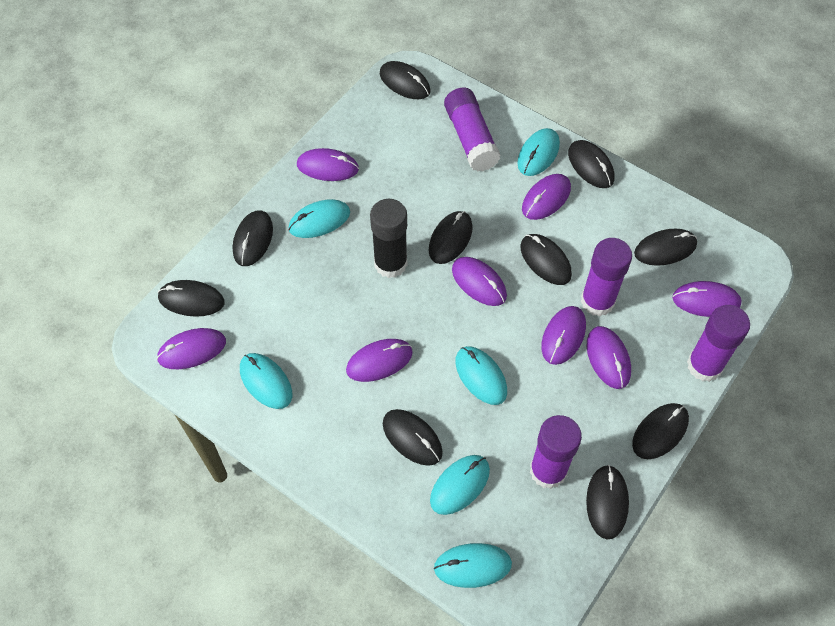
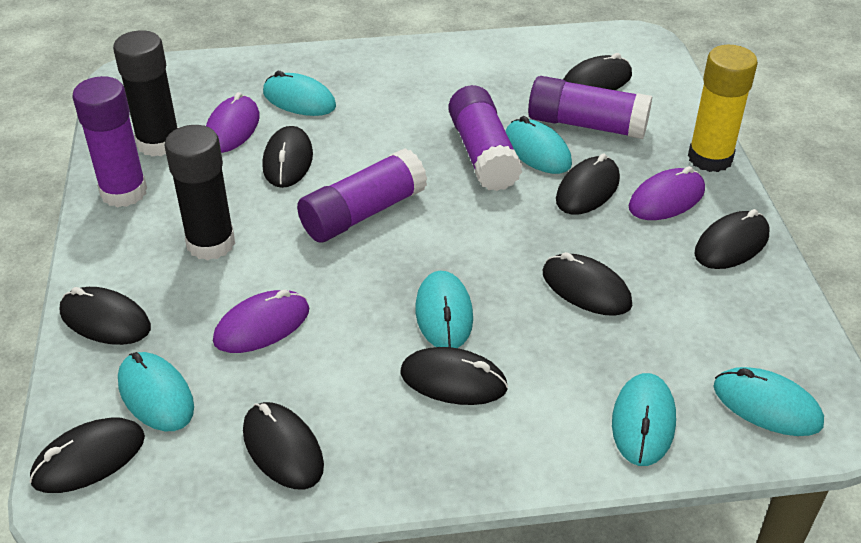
black glue stick: 1 -> 2
black mouse: 10 -> 9
purple mouse: 8 -> 3
yellow glue stick: 0 -> 1

